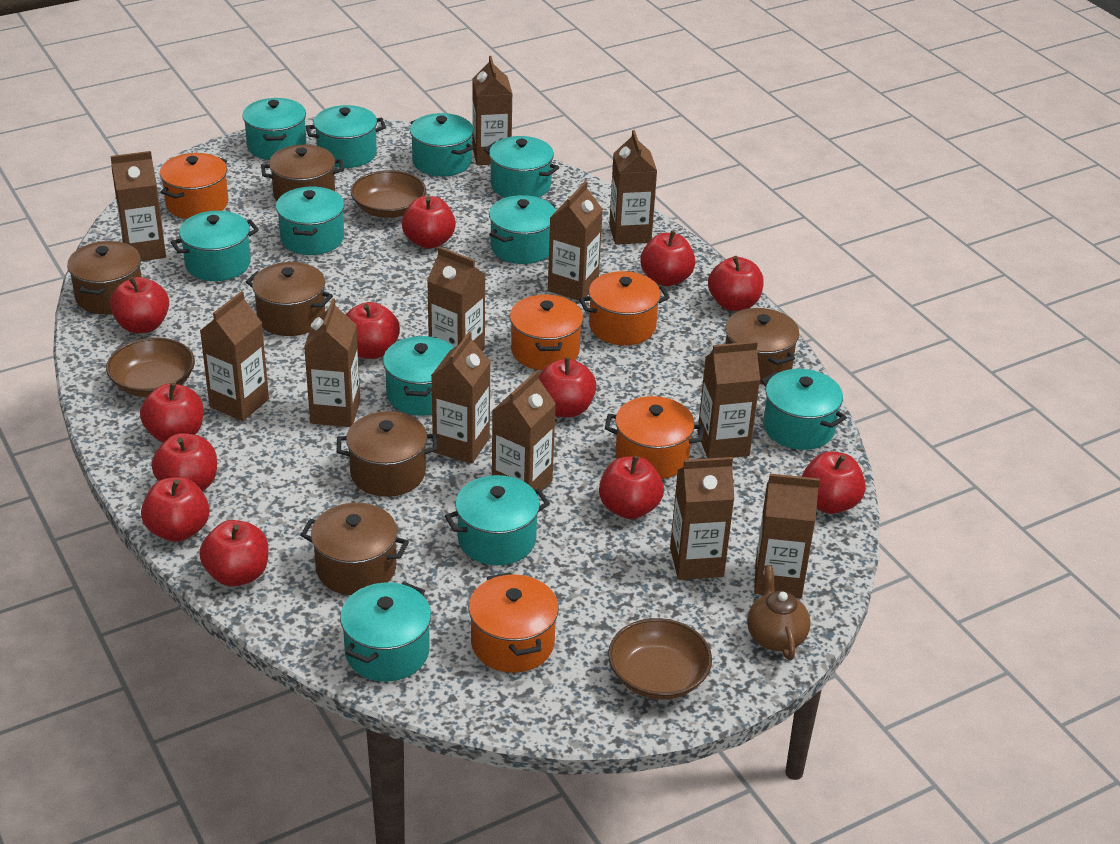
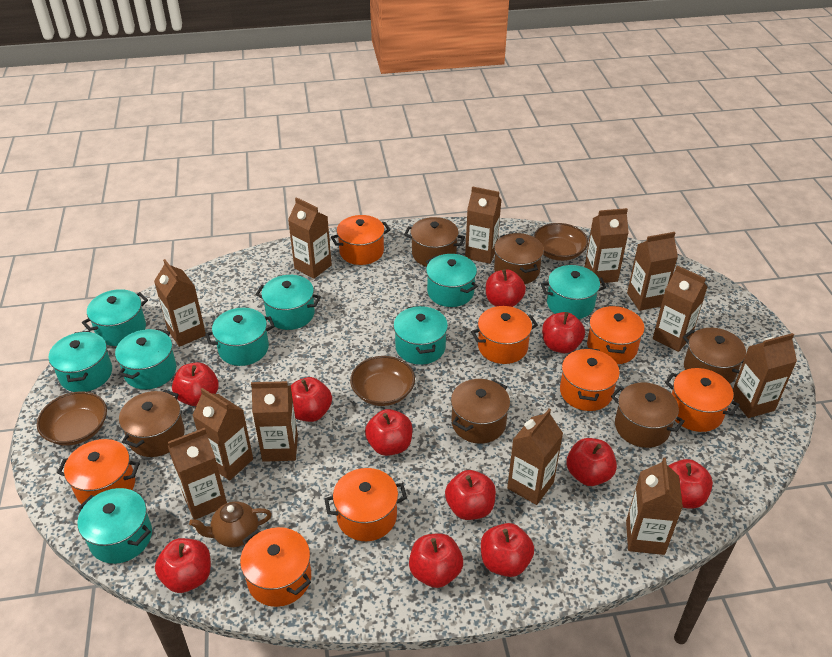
orange pot: 5 -> 8
red apple: 12 -> 11
turquoise pot: 11 -> 9

